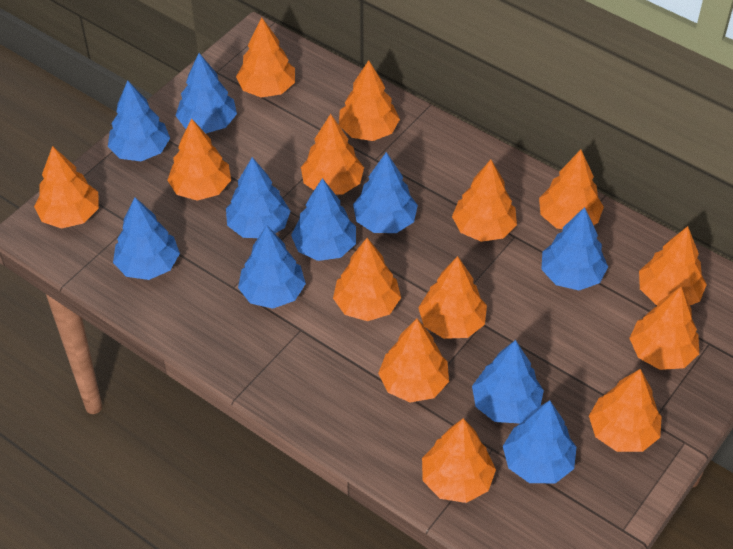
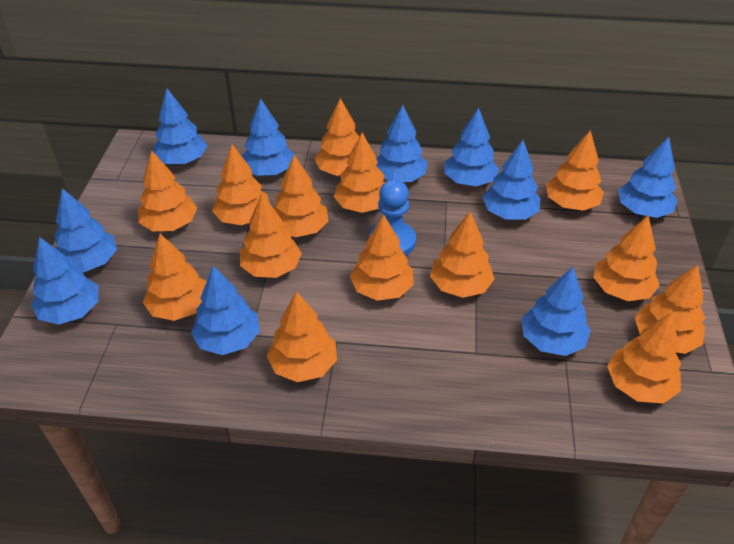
blue pawn: 0 -> 1

